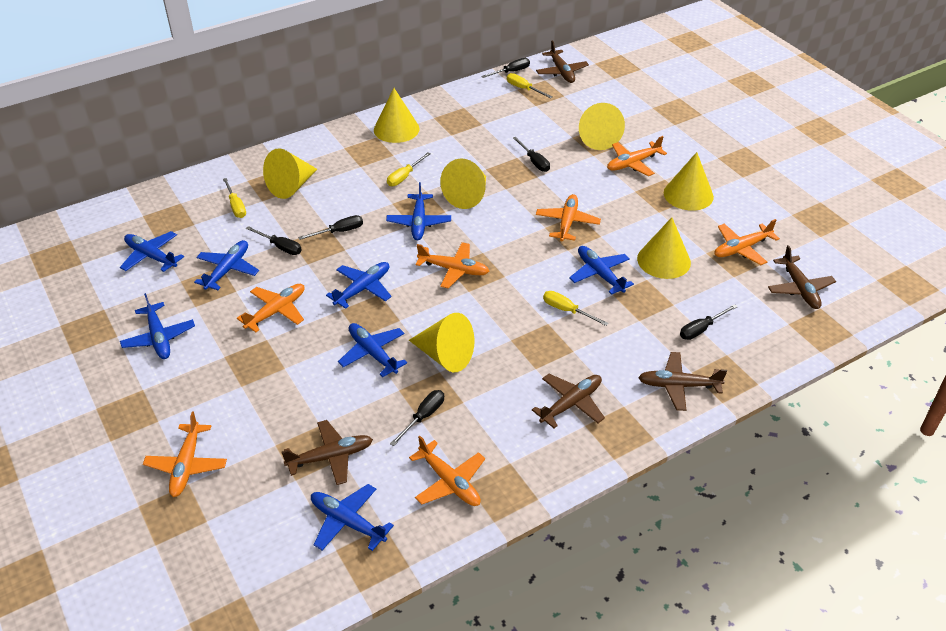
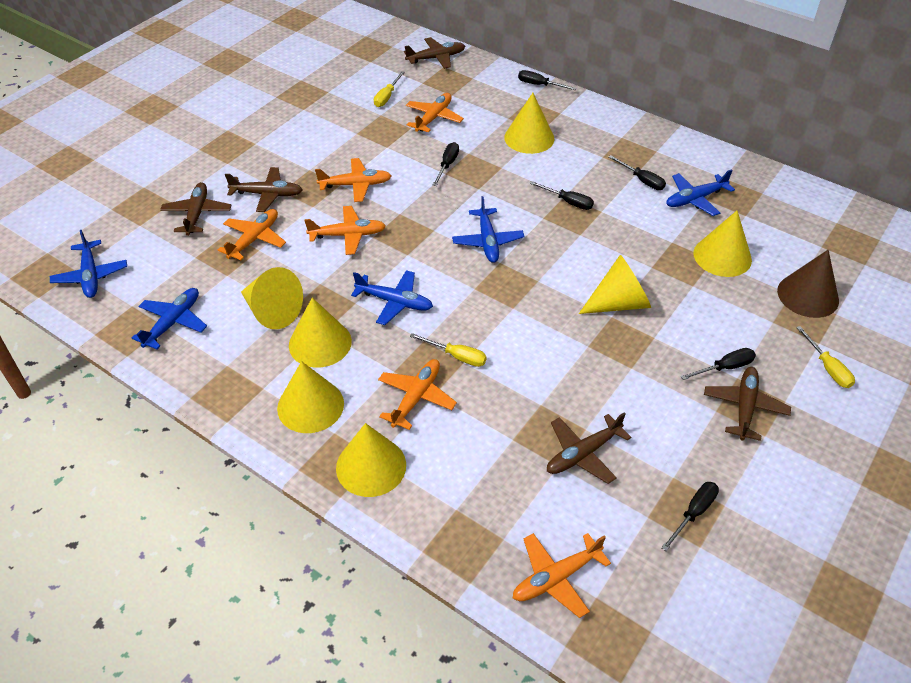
blue plane: 8 -> 5
brown cone: 0 -> 1
orange plane: 7 -> 6
yellow screwdriver: 4 -> 3

